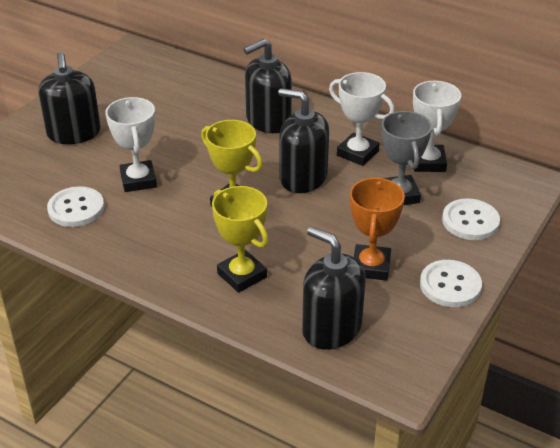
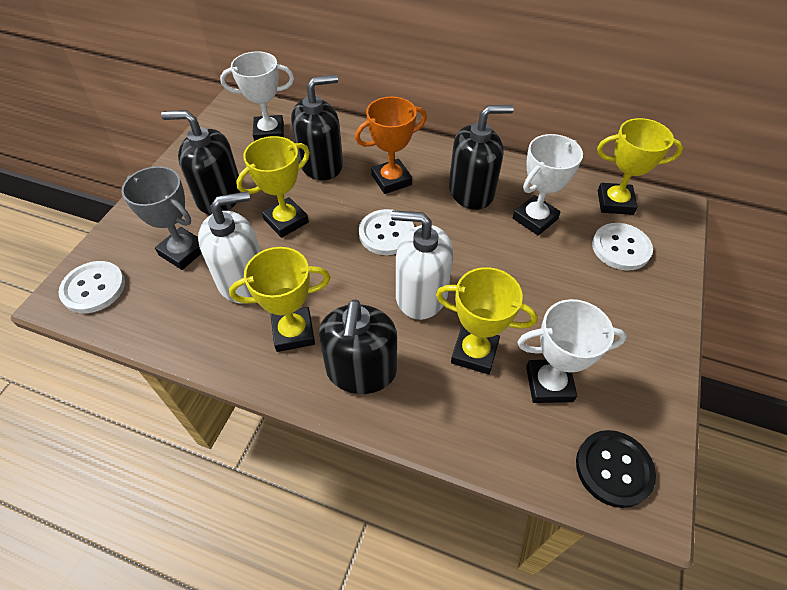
black button: 0 -> 1
white soap dispenser: 0 -> 2
yellow trophy: 2 -> 4

